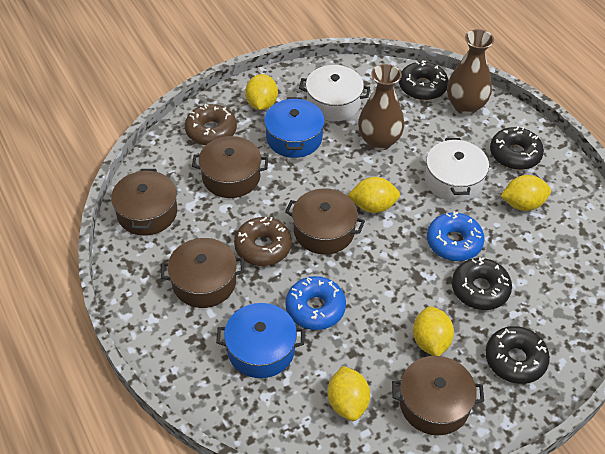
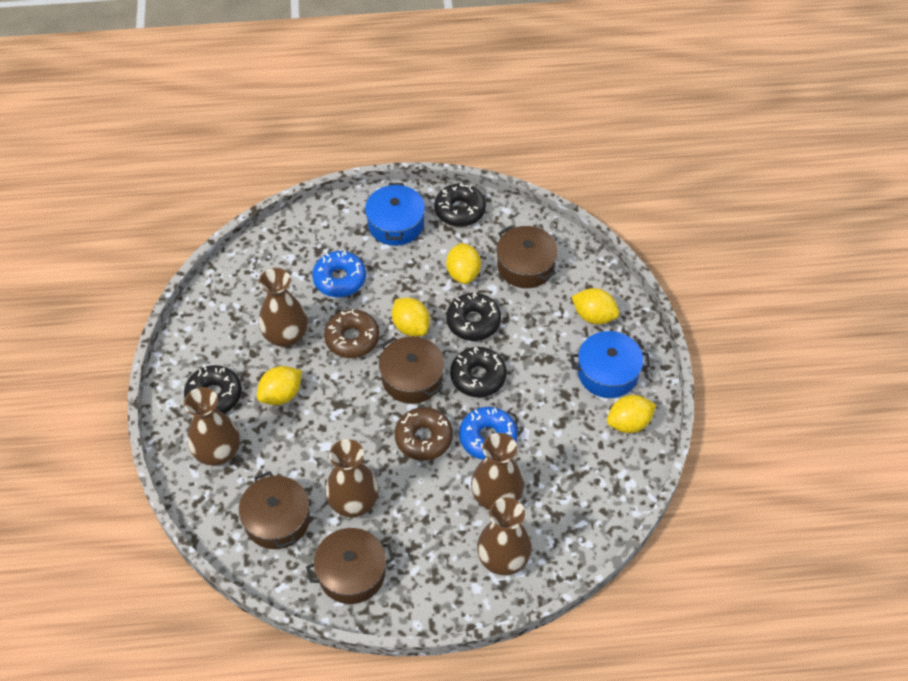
brown pot: 5 -> 4
brown vase: 2 -> 5
white pot: 2 -> 0

